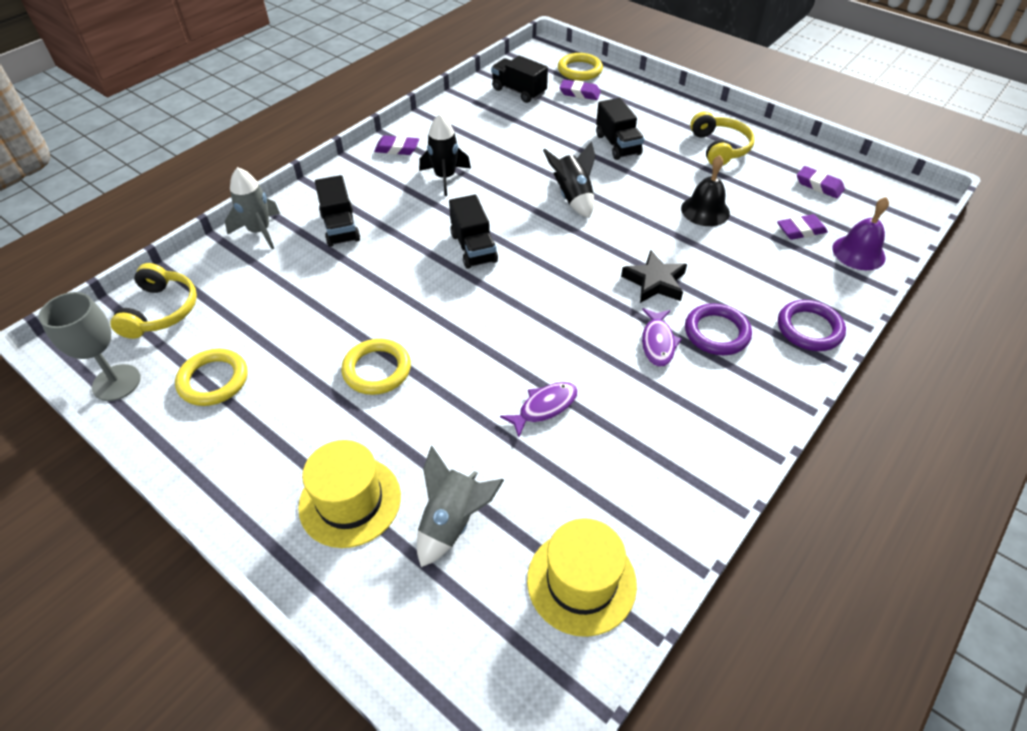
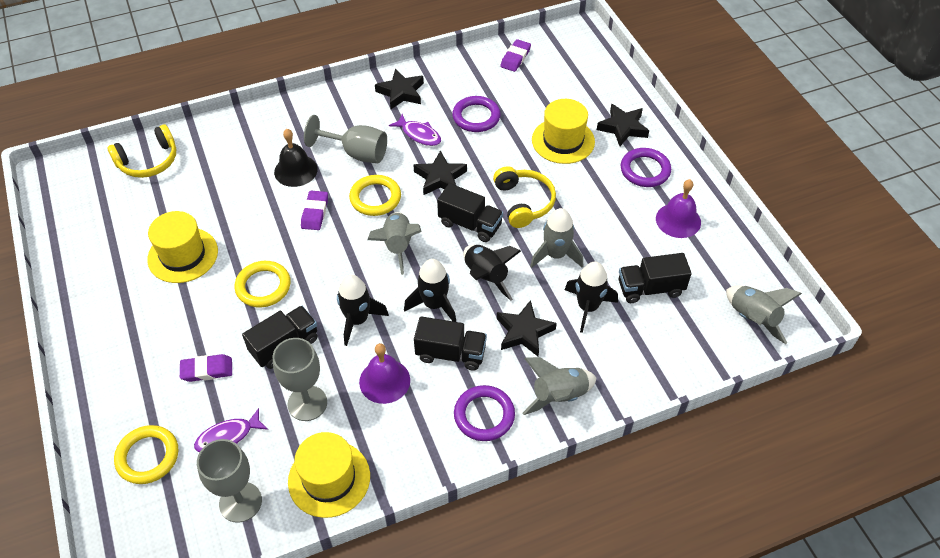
black rocket: 2 -> 4
black star: 1 -> 4
grey goblet: 1 -> 3
grey rocket: 2 -> 4
purple bell: 1 -> 2
purple eraser: 4 -> 3
purple ring: 2 -> 3
yellow hat: 2 -> 3

